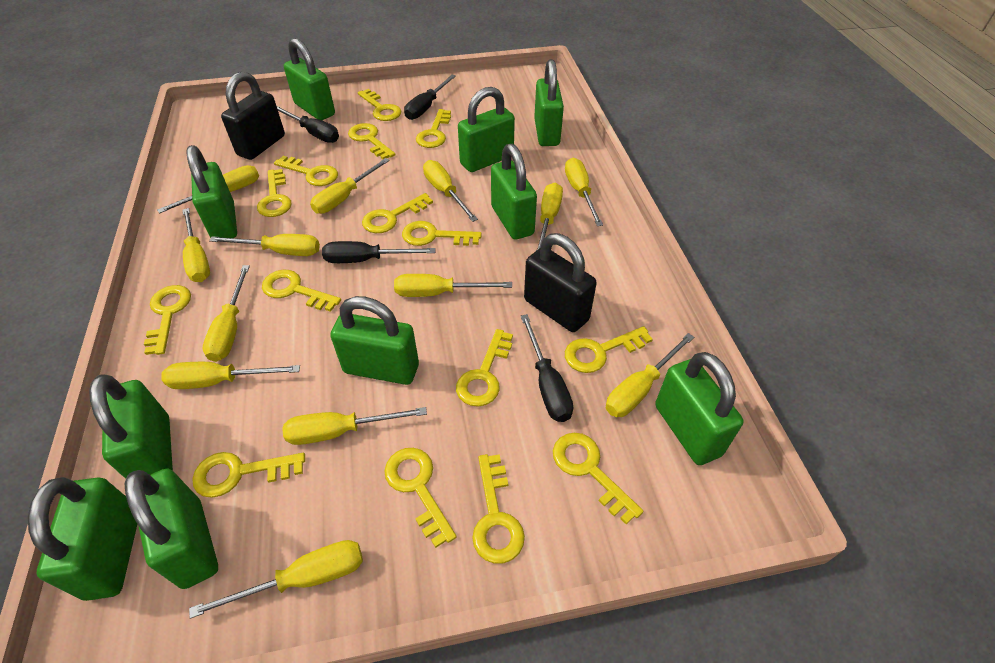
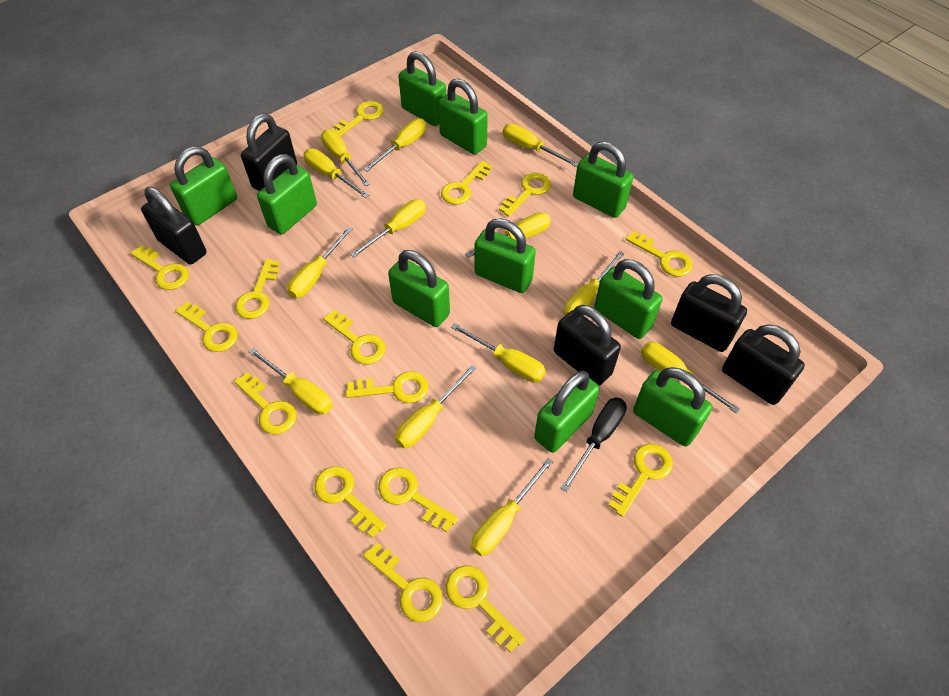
black padlock: 2 -> 5
black screwdriver: 4 -> 1

